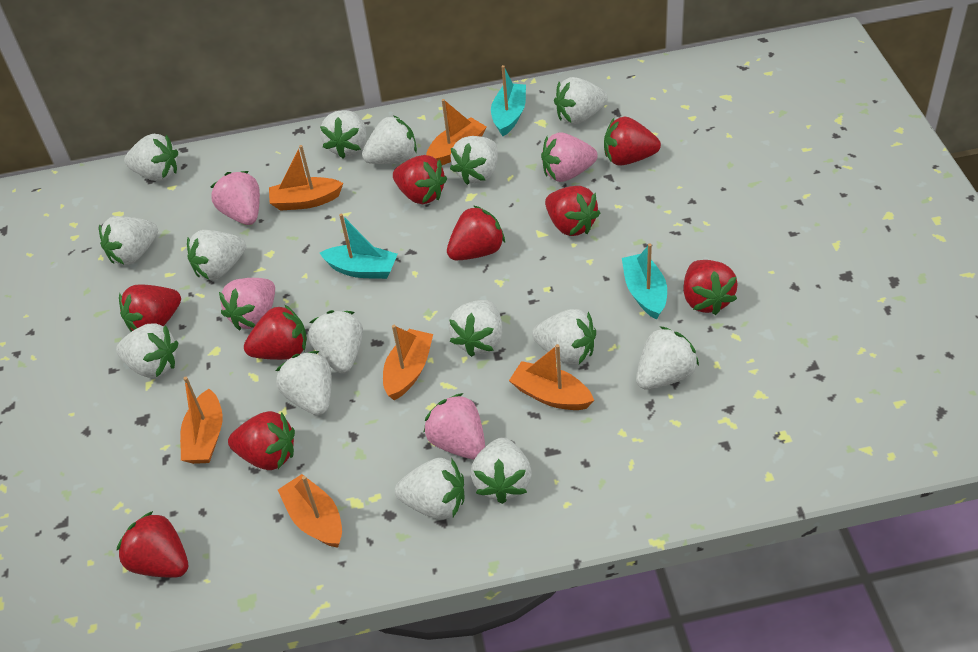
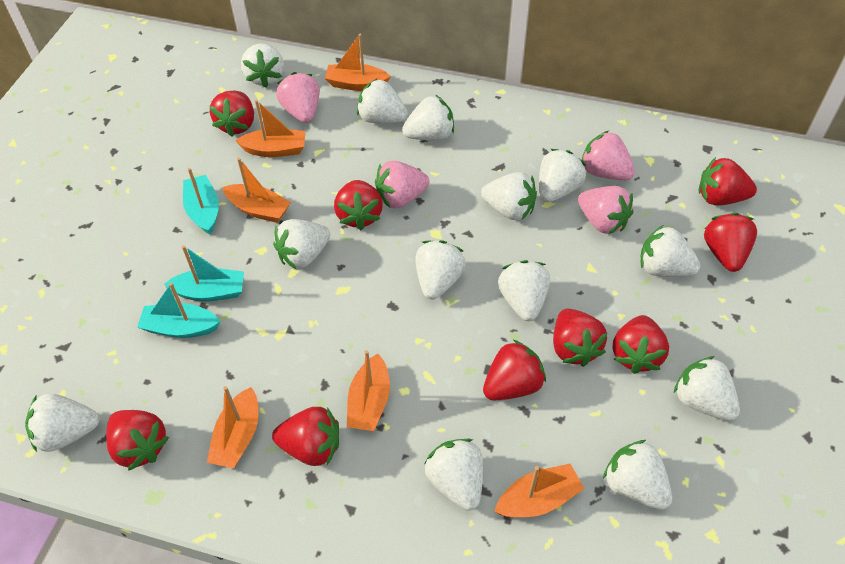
white strawberry: 15 -> 13

